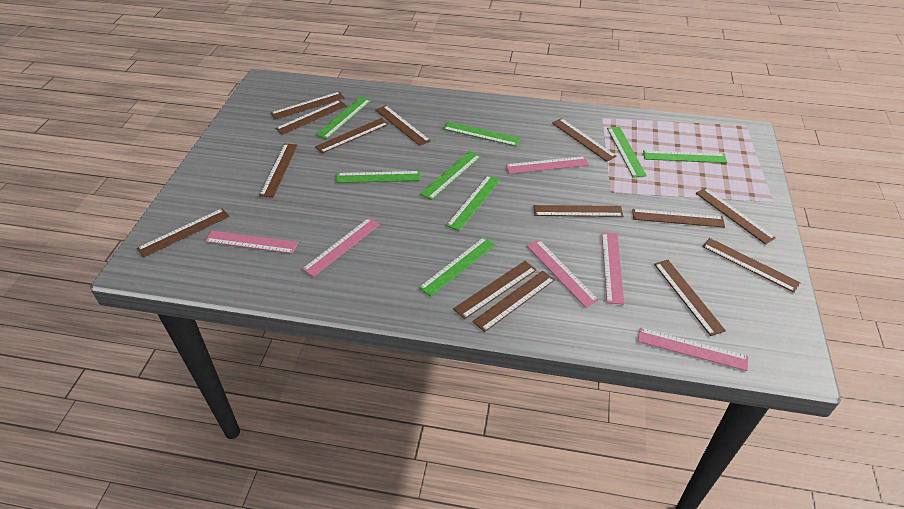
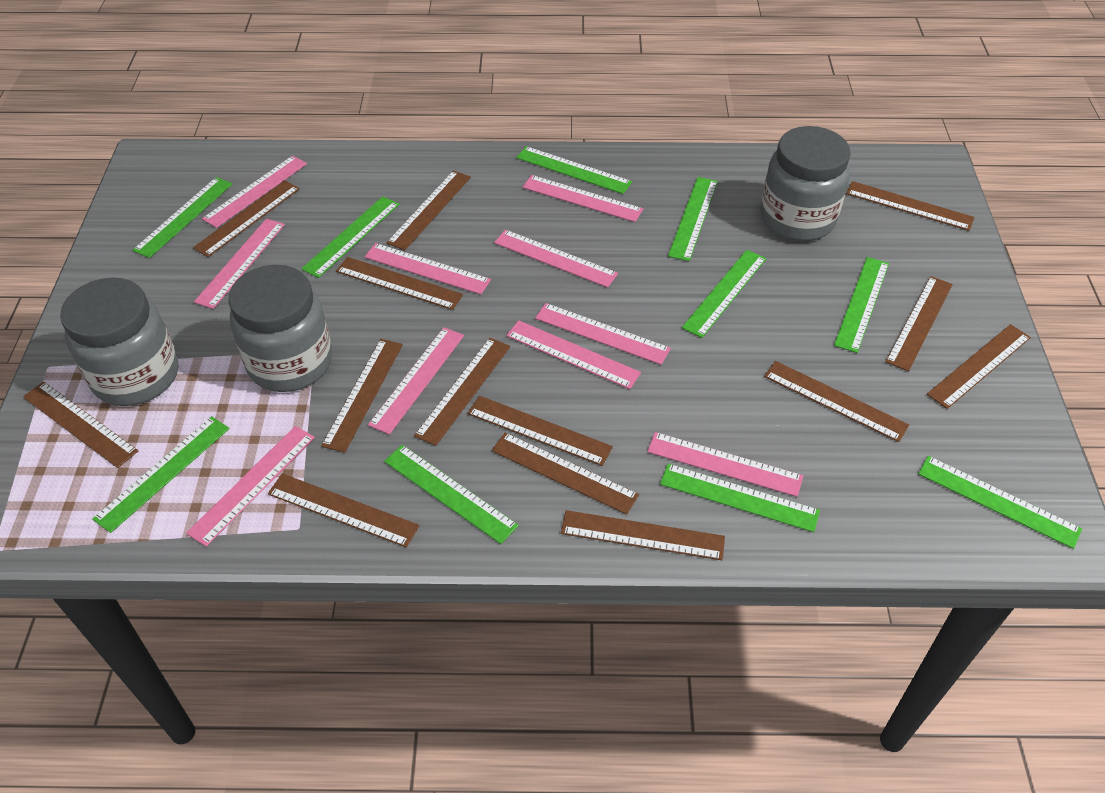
green ruler: 8 -> 10
grey jar: 0 -> 3
pink ruler: 6 -> 10

